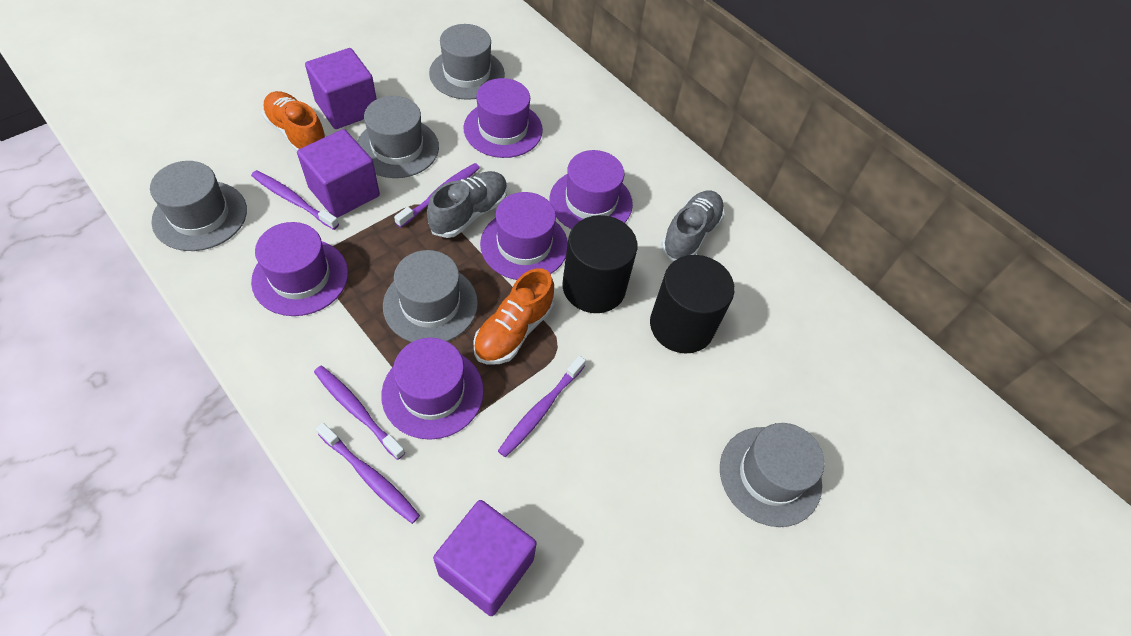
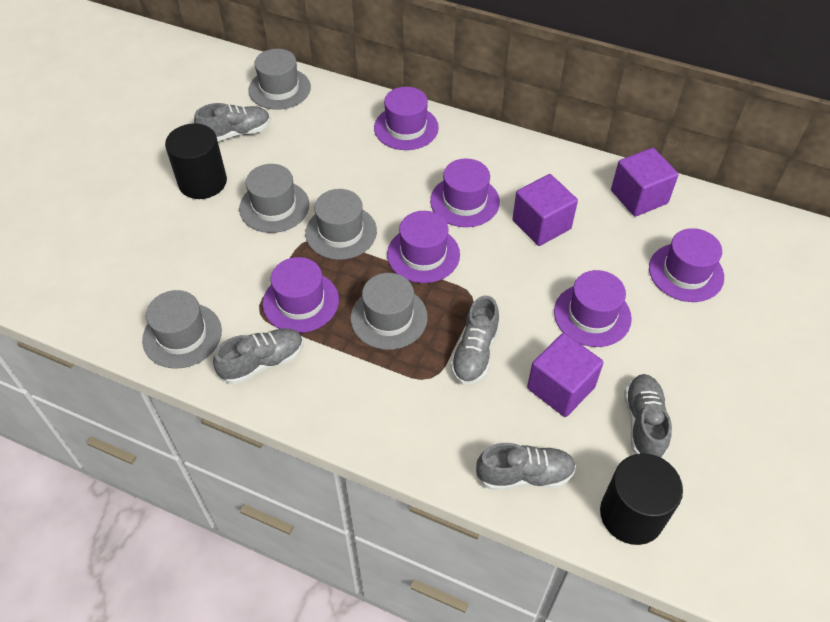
grey shoe: 2 -> 5
orange shoe: 2 -> 0
purple hat: 5 -> 6
purple toothbrush: 5 -> 0

